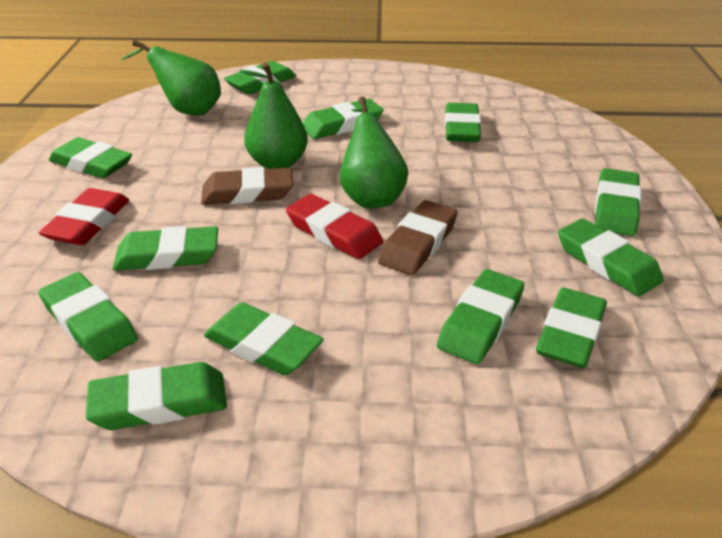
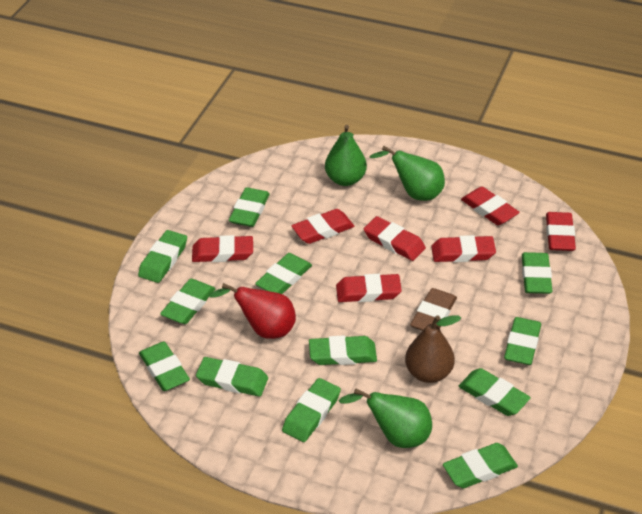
brown eraser: 2 -> 1
brown pear: 0 -> 1
red eraser: 2 -> 7
red pear: 0 -> 1

